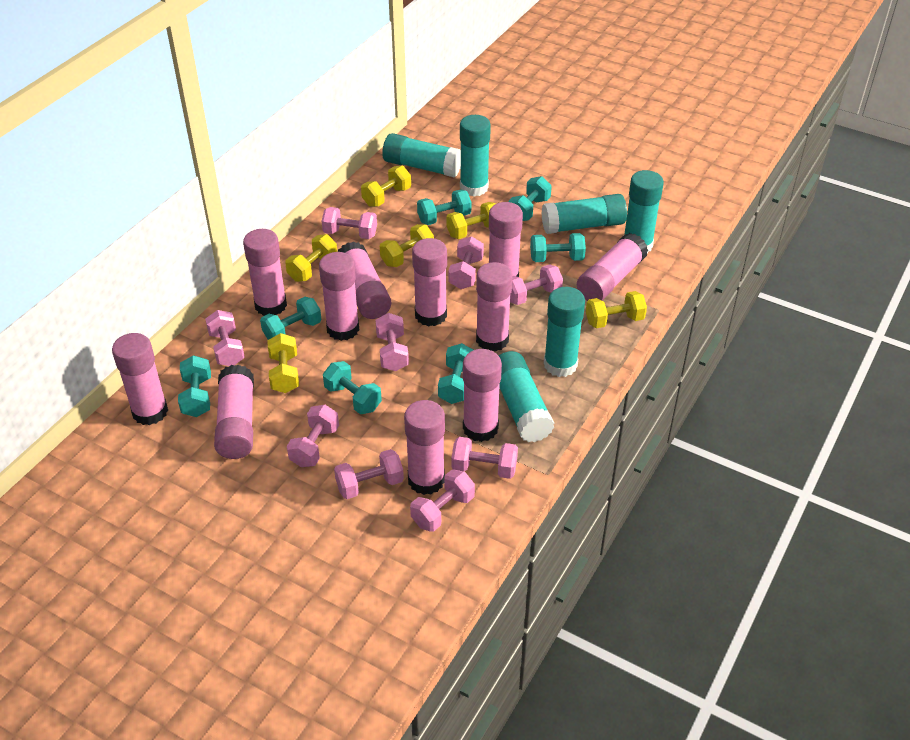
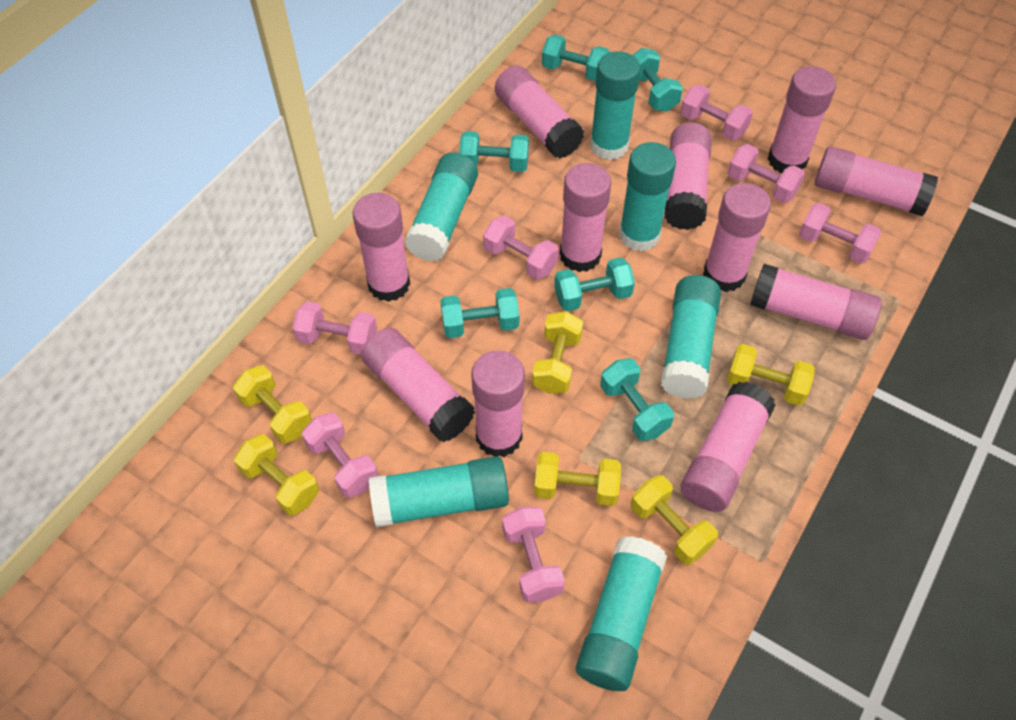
pink dumbbell: 9 -> 7
turquoise dumbbell: 7 -> 6

